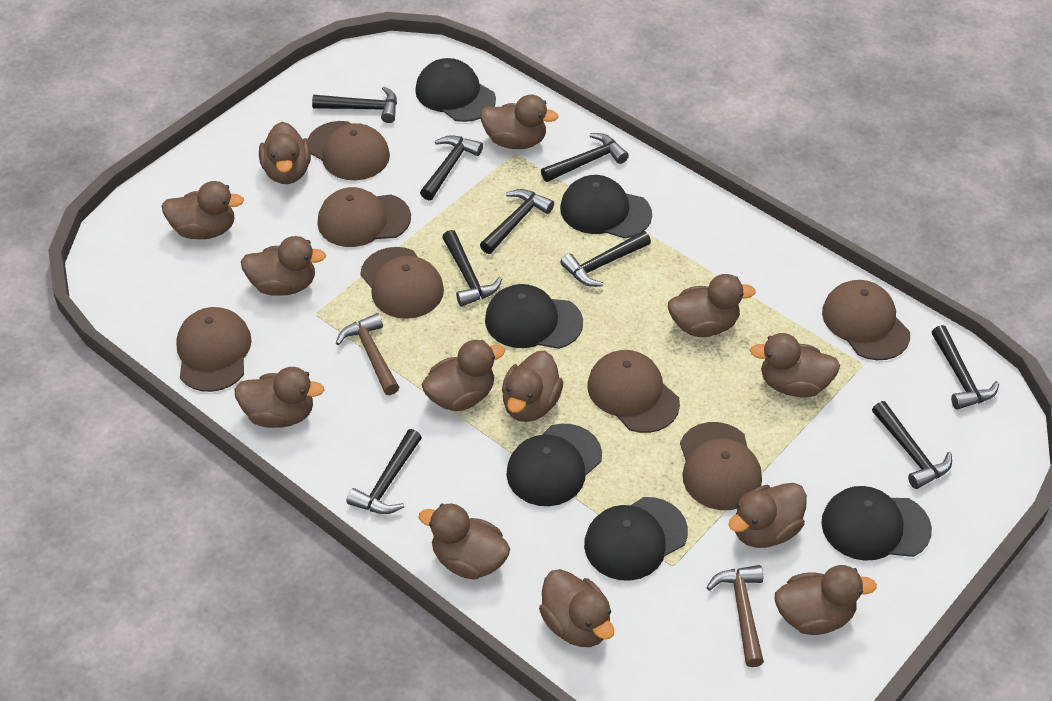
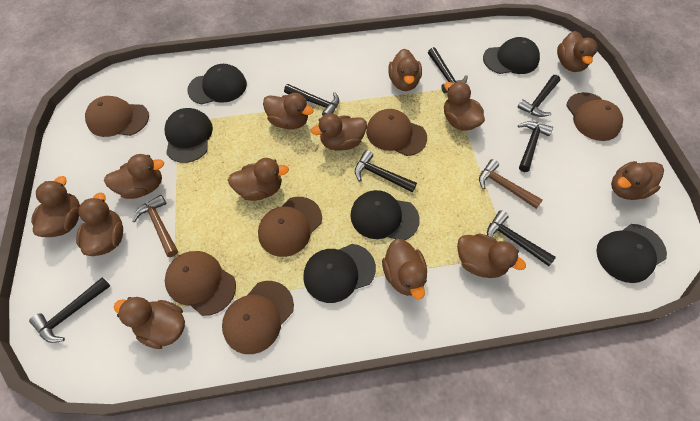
black hammer: 9 -> 7
brown cap: 7 -> 6

